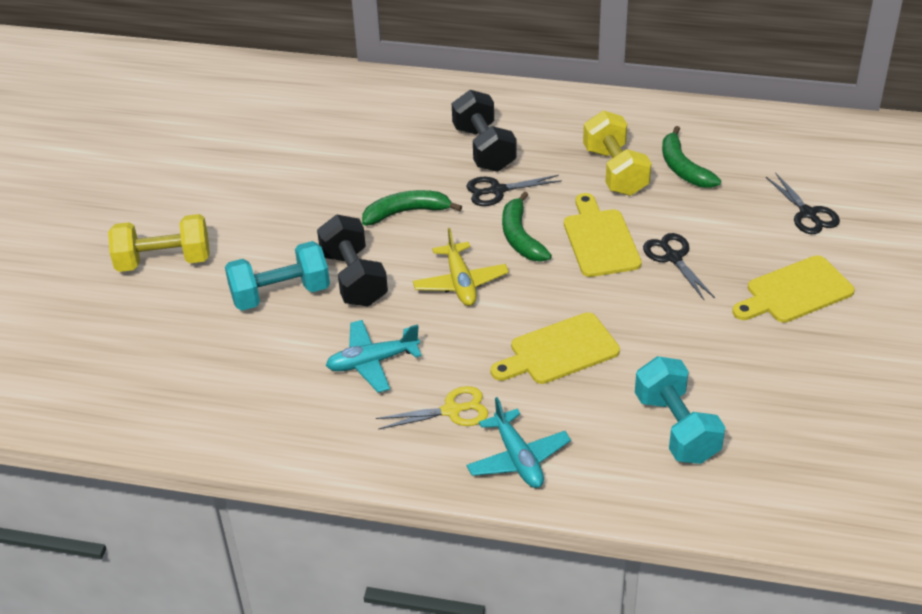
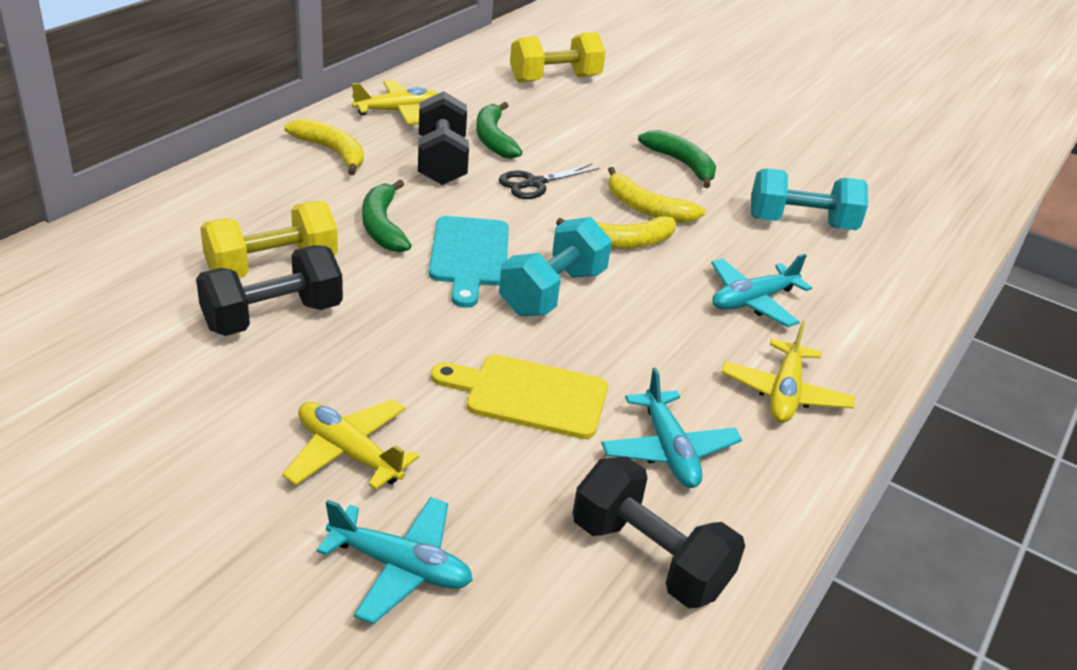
black dumbbell: 2 -> 3
black scissors: 3 -> 1
turquoise cutting board: 0 -> 1
turquoise plane: 2 -> 3
yellow banana: 0 -> 3
yellow cutting board: 3 -> 1
yellow plane: 1 -> 3
yellow scissors: 1 -> 0

